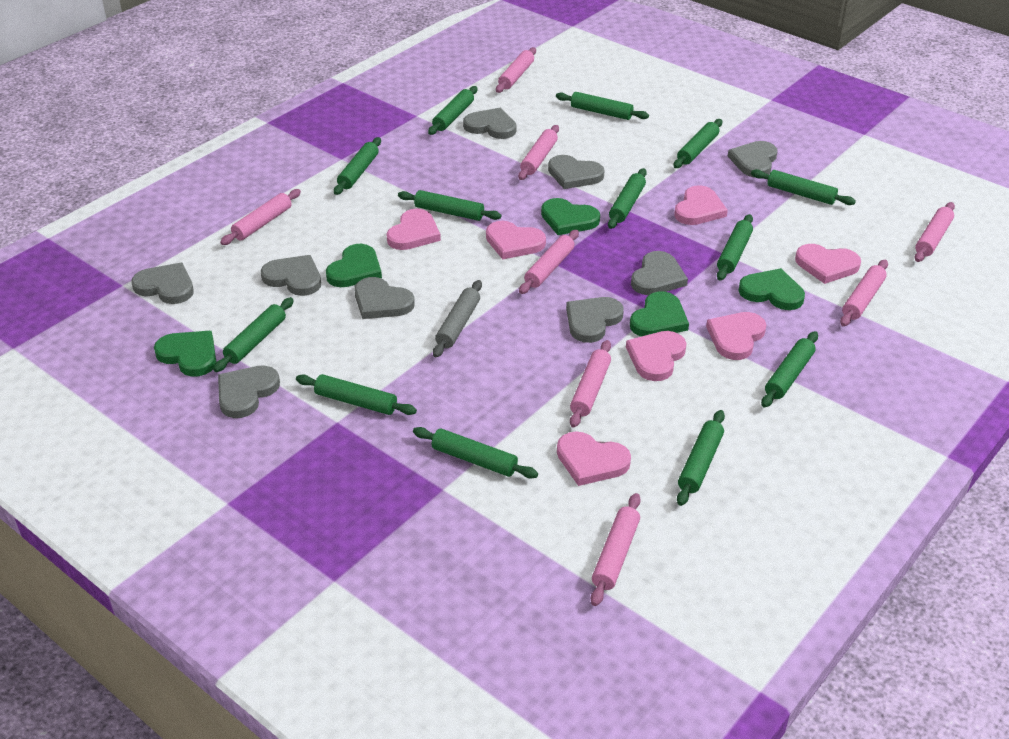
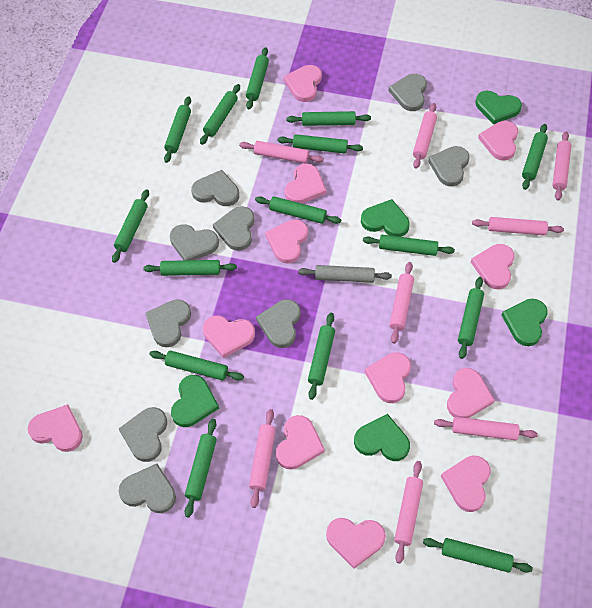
green rolling pin: 13 -> 15
pink heart: 7 -> 12

